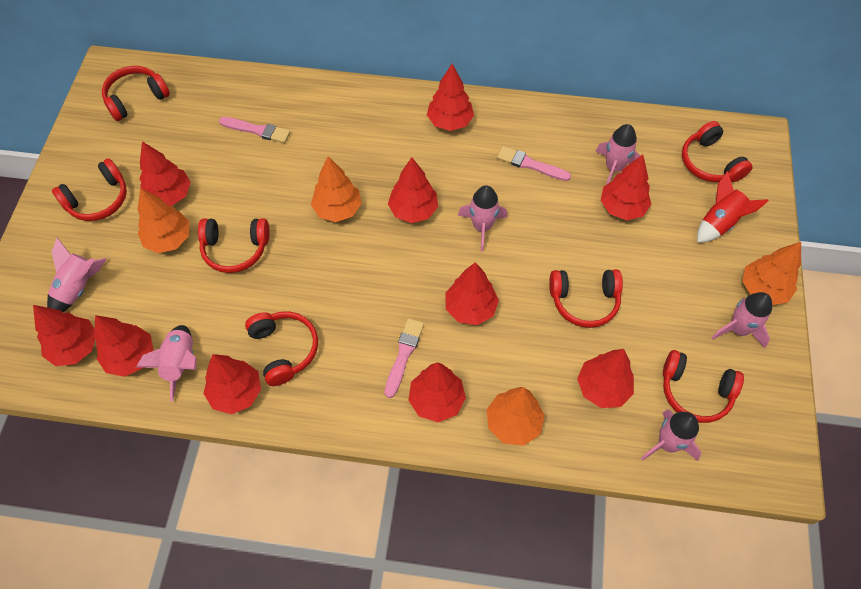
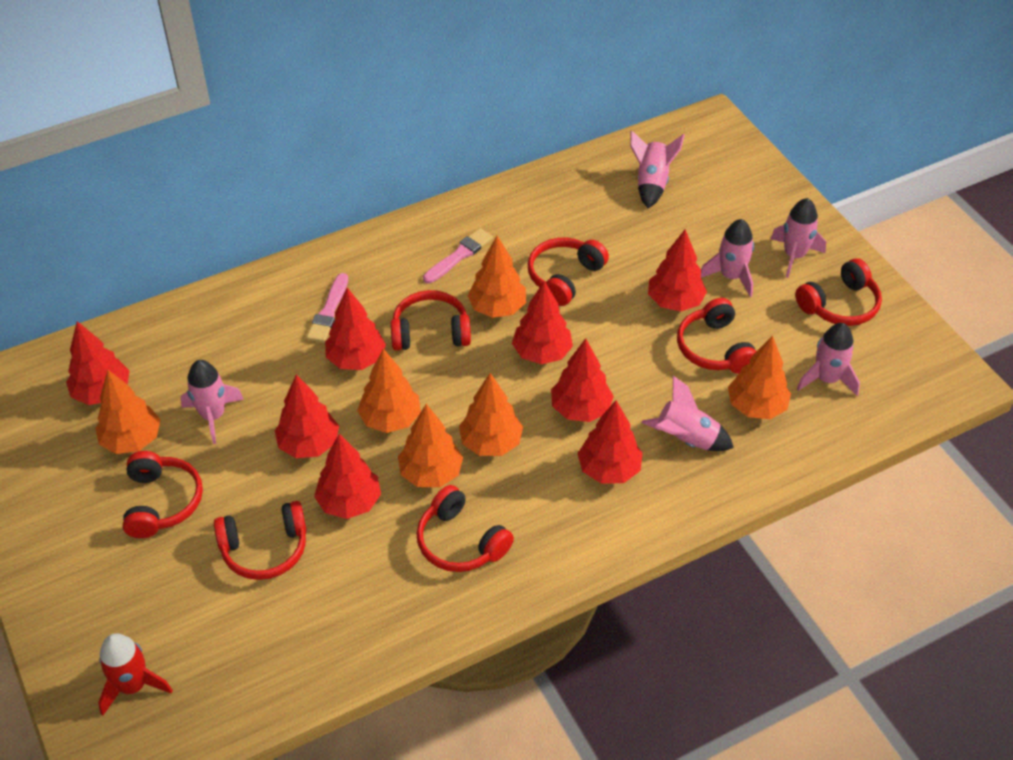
orange tree: 4 -> 6
pink brush: 3 -> 2
red tree: 10 -> 8

